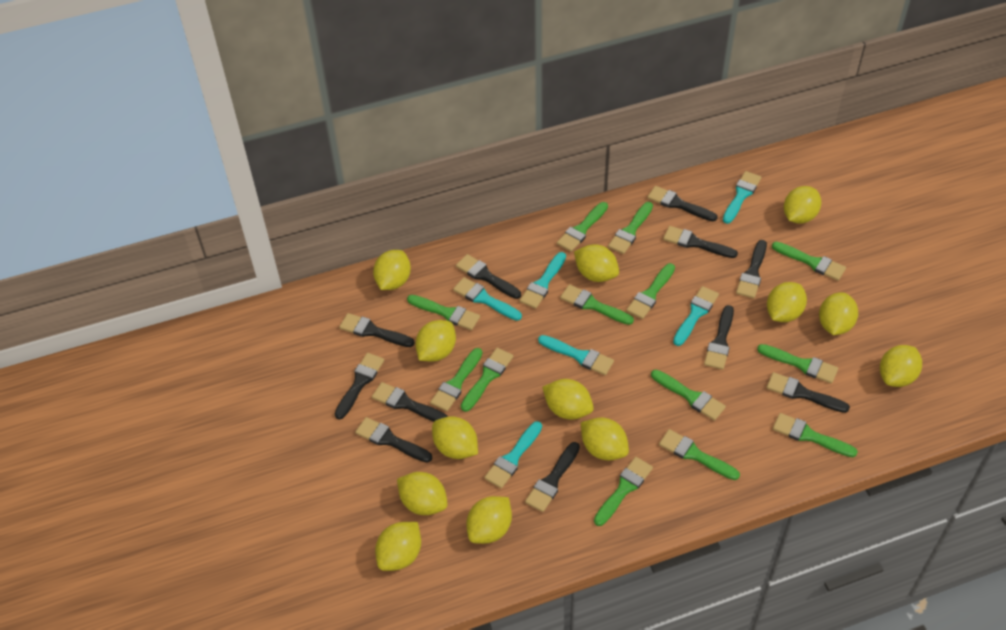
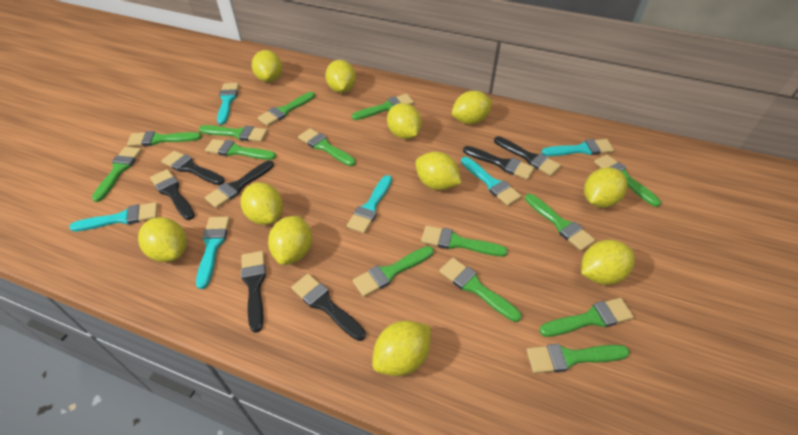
black brush: 11 -> 7
green brush: 13 -> 14
yellow lemon: 13 -> 11

